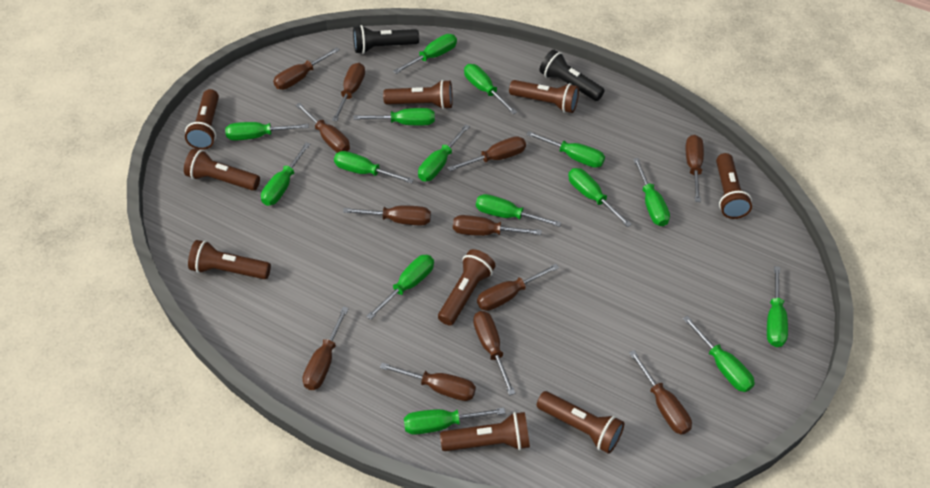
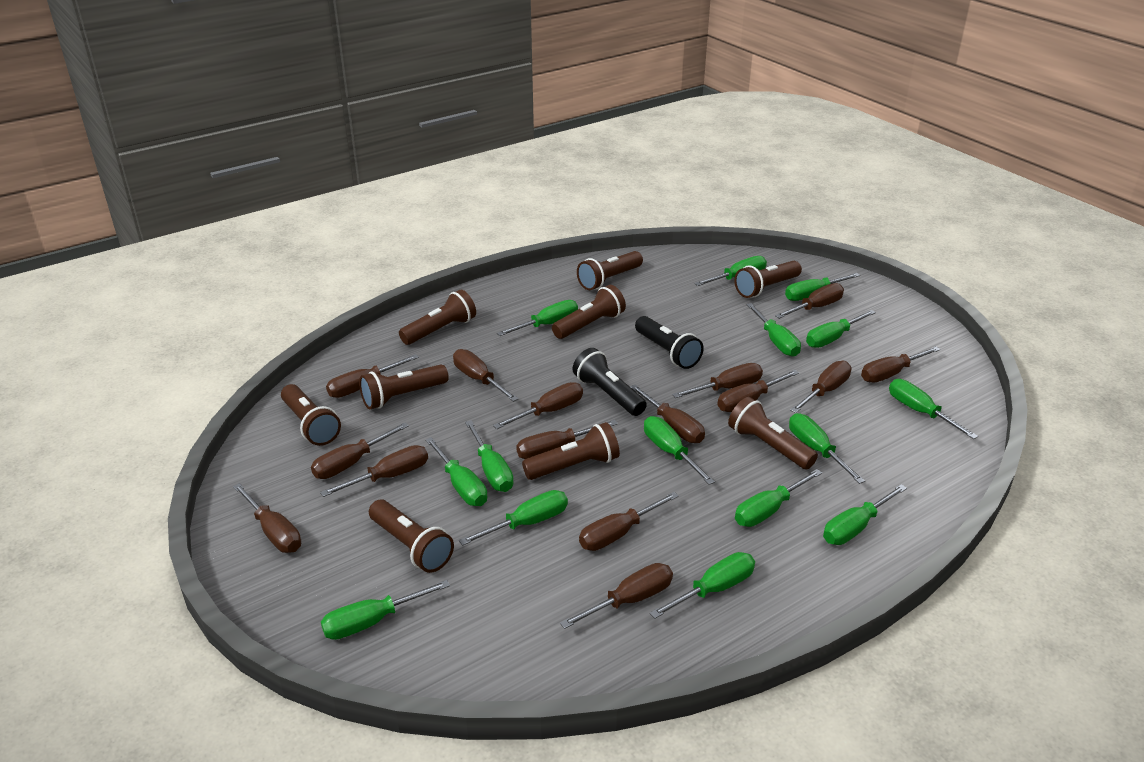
brown screwdriver: 12 -> 15

